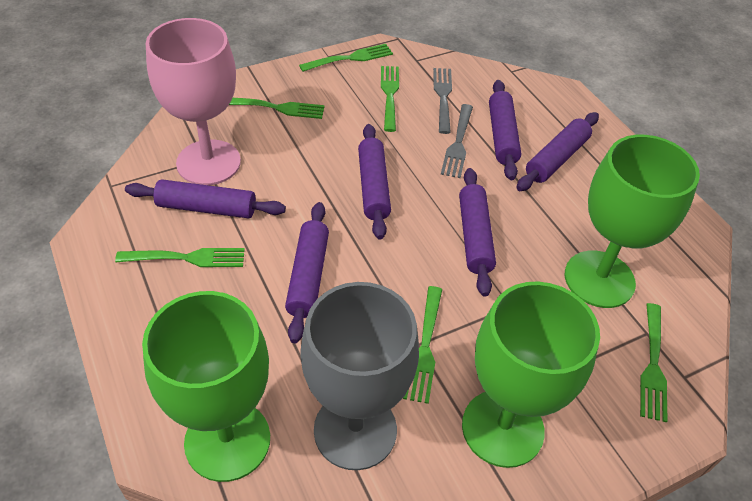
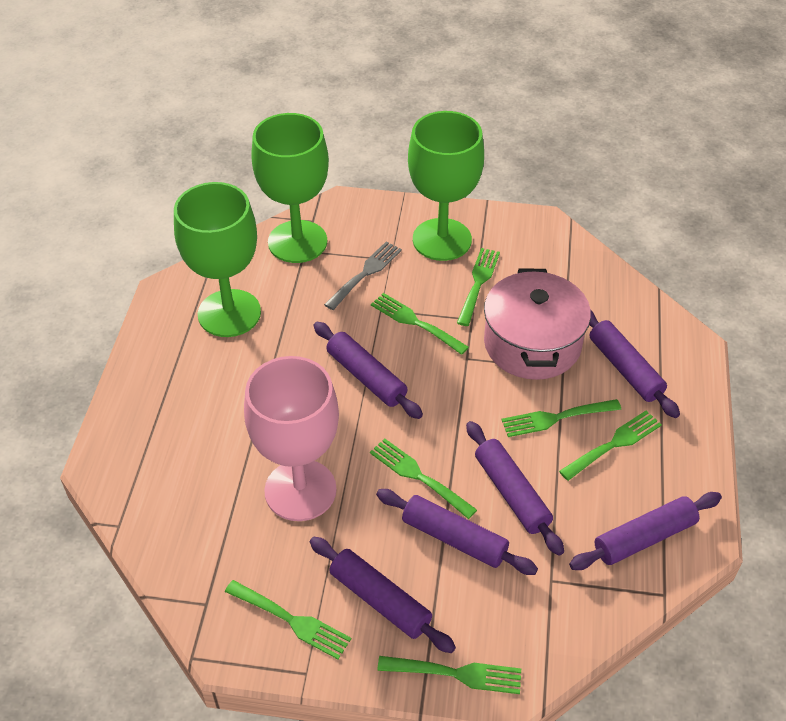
green fork: 6 -> 7
grey fork: 2 -> 1
grey goblet: 1 -> 0
pink pot: 0 -> 1

